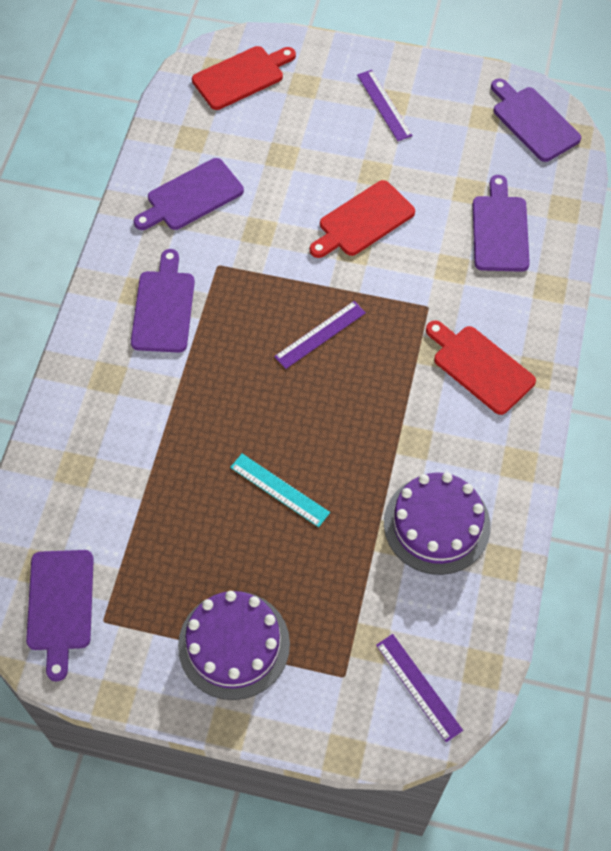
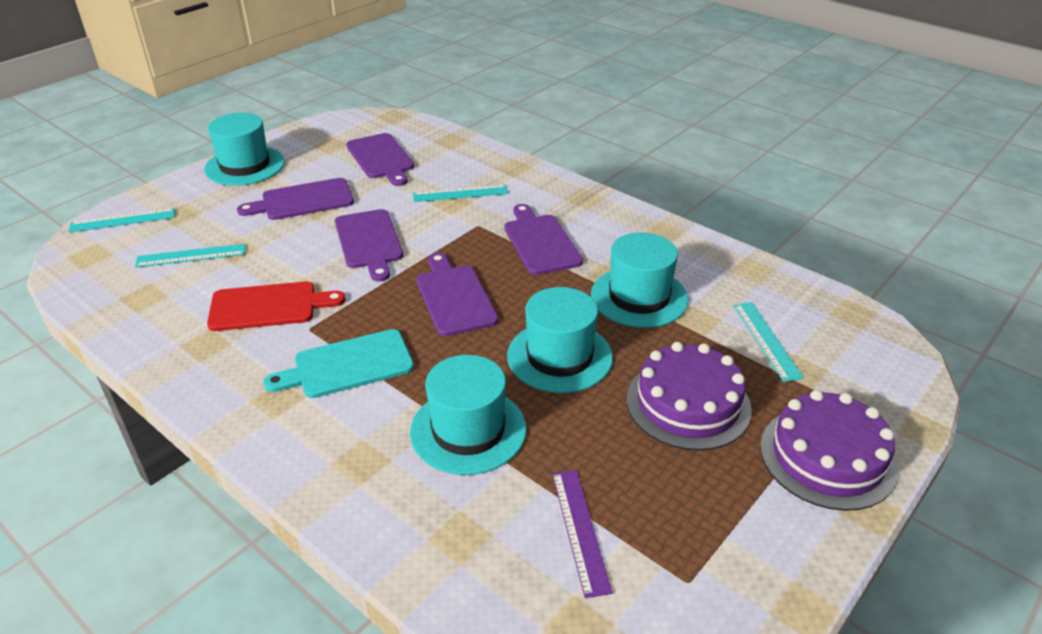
purple ruler: 3 -> 1
red cutting board: 3 -> 1
turquoise cutting board: 0 -> 1
turquoise hat: 0 -> 4
turquoise ruler: 1 -> 4

